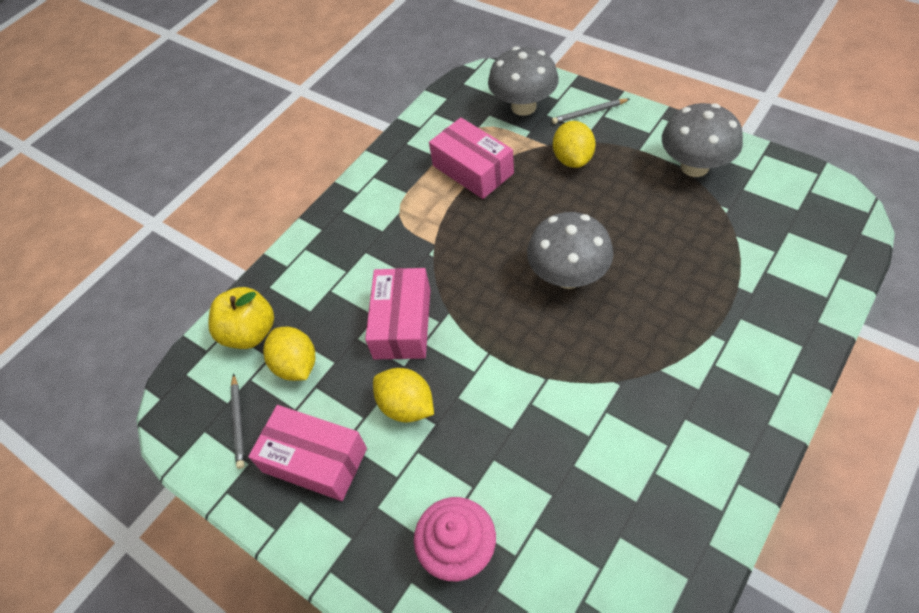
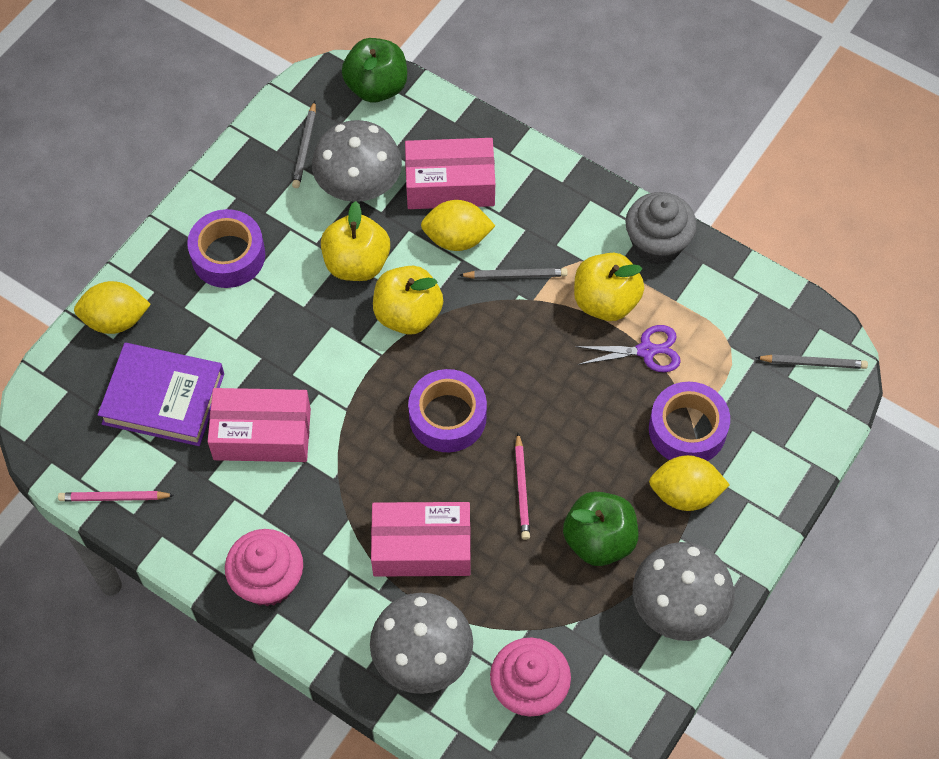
green apple: 0 -> 2
grey cupcake: 0 -> 1
grey pencil: 2 -> 3
pink cupcake: 1 -> 2
pink pencil: 0 -> 2
purple book: 0 -> 1
purple scissors: 0 -> 1
purple tape: 0 -> 3
yellow apple: 1 -> 3

